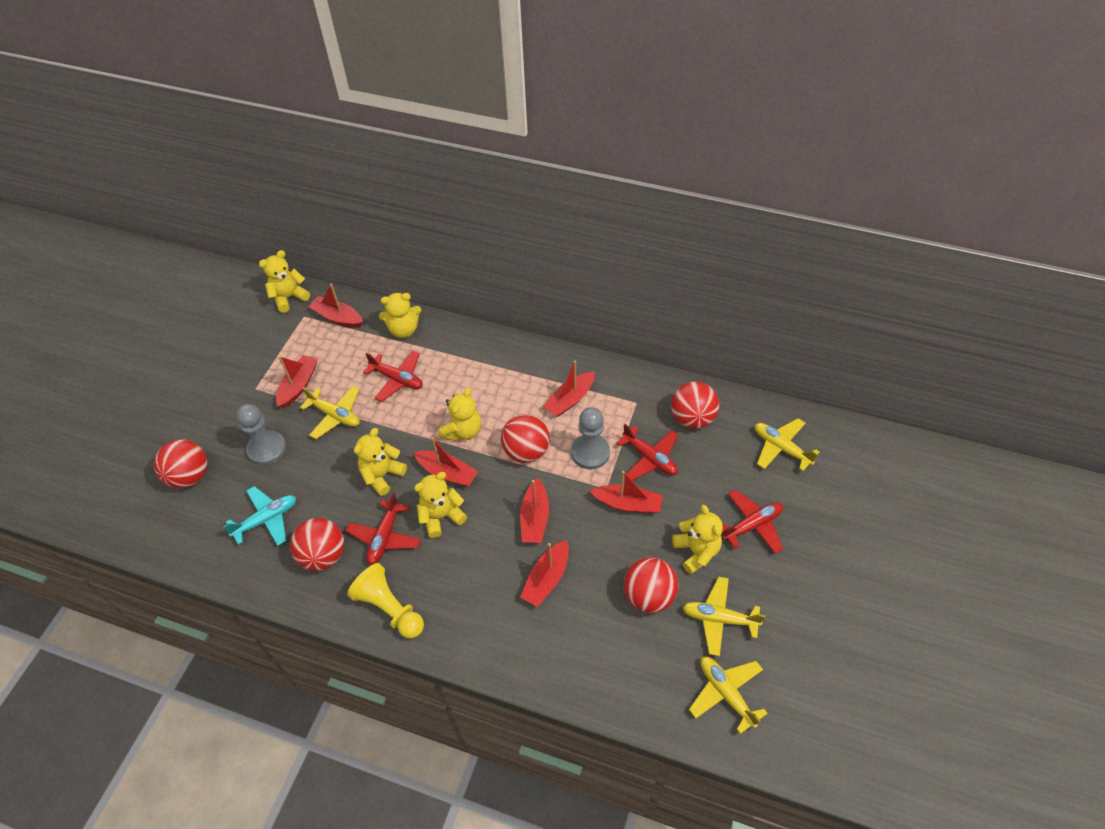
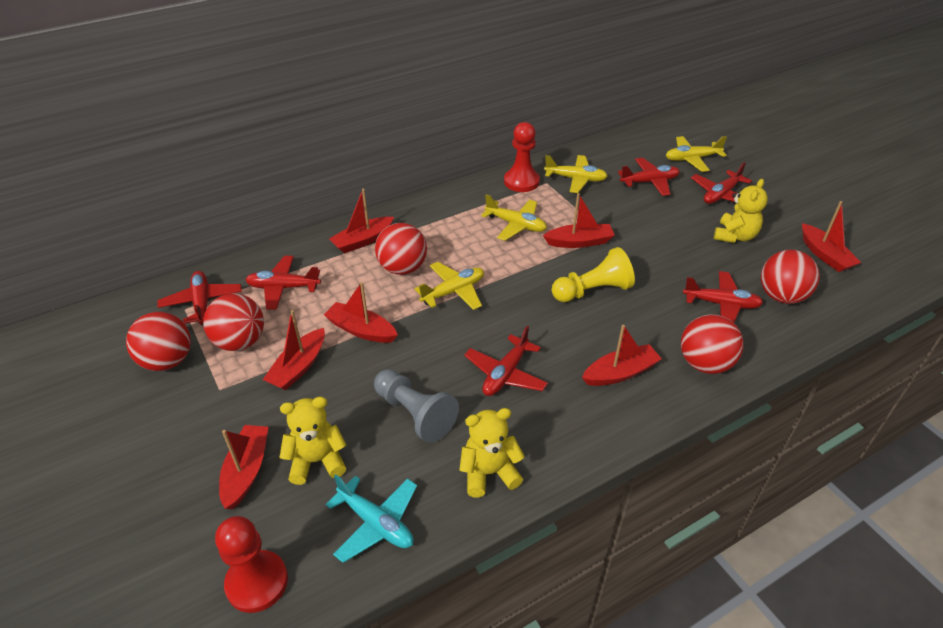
grey pawn: 2 -> 1
red pawn: 0 -> 2
red plane: 4 -> 6
yellow teddy bear: 6 -> 3

